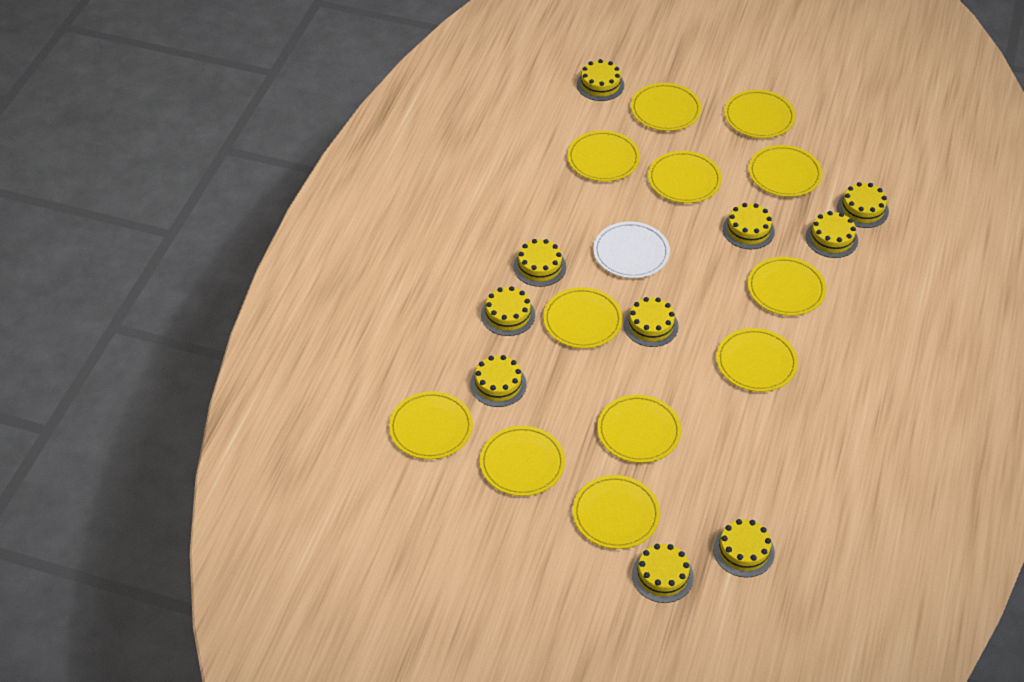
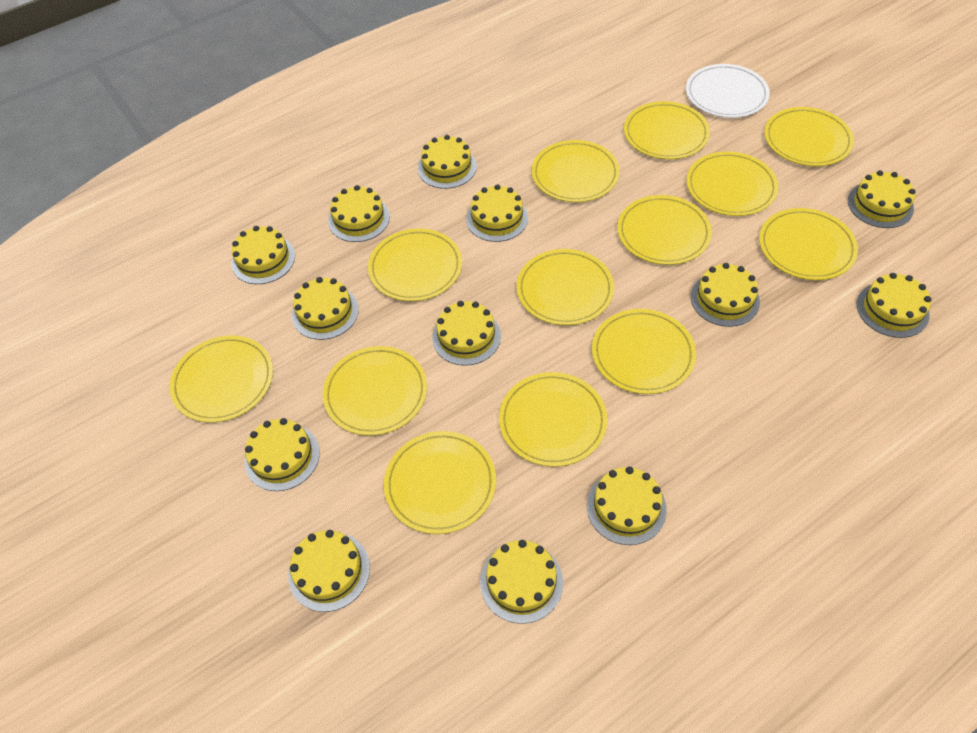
yellow cake: 10 -> 13
yellow plate: 12 -> 13

